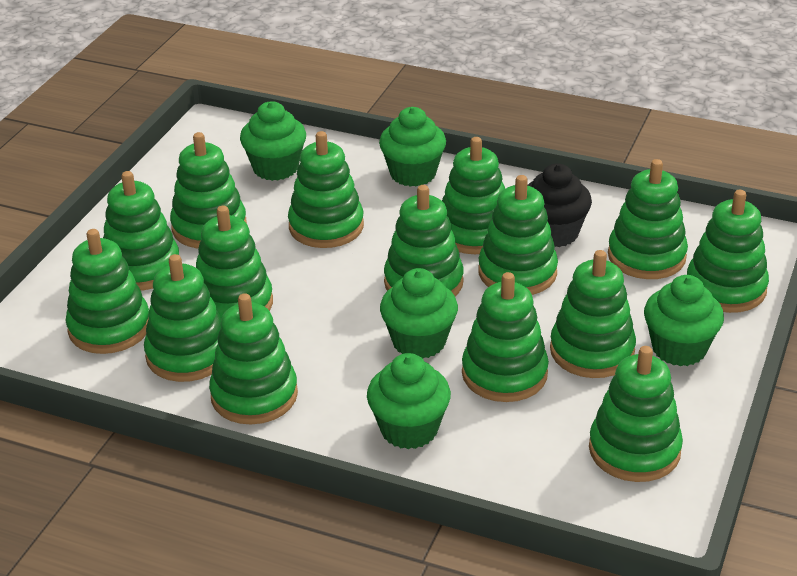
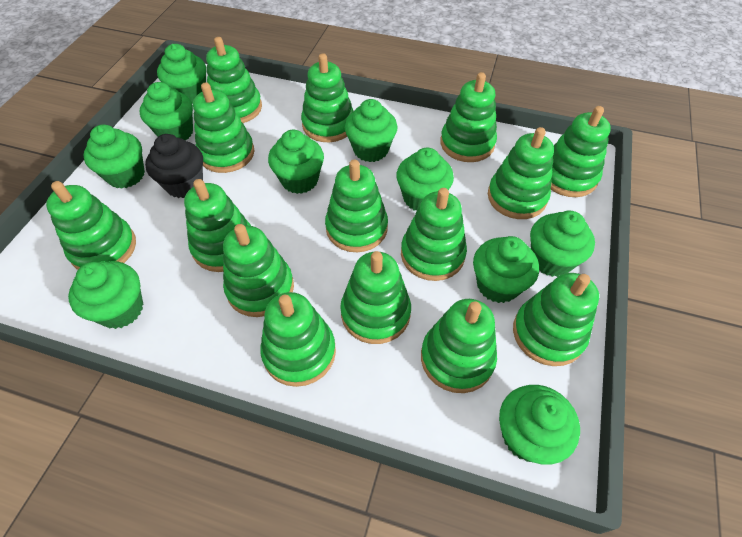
green cupcake: 5 -> 10

